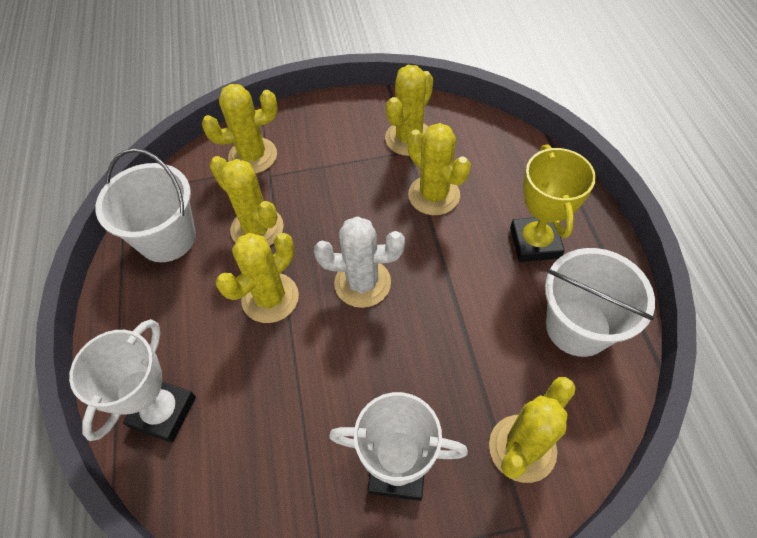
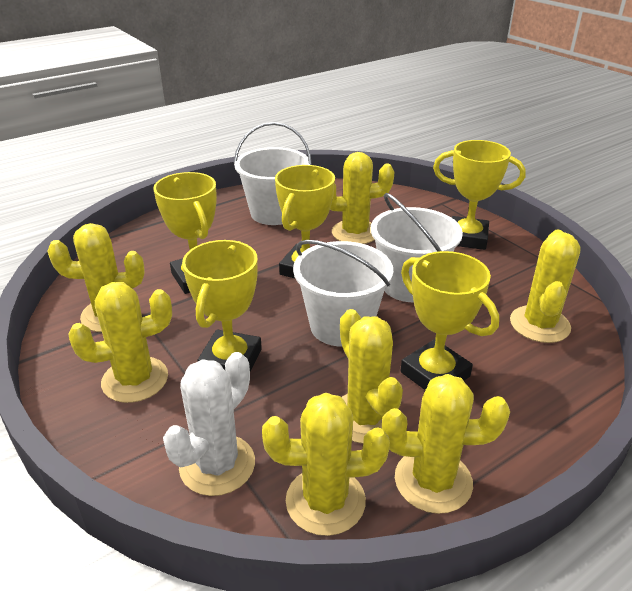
white bucket: 2 -> 3
white trophy: 2 -> 0
yellow cactus: 6 -> 7
yellow trophy: 1 -> 5

